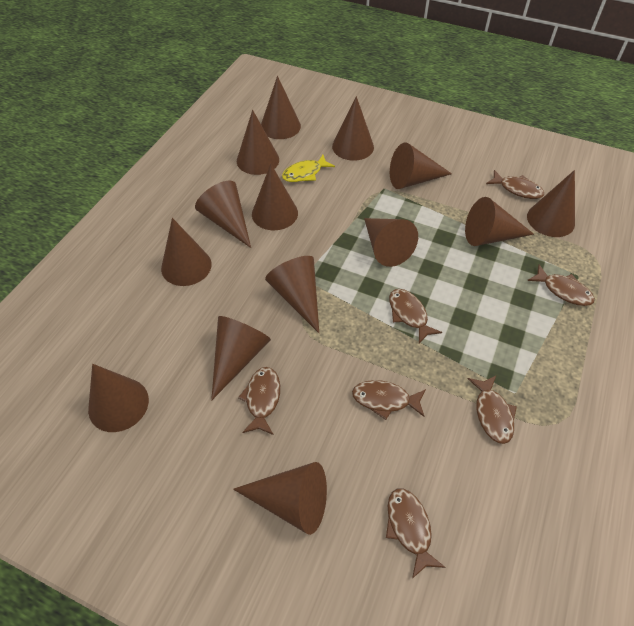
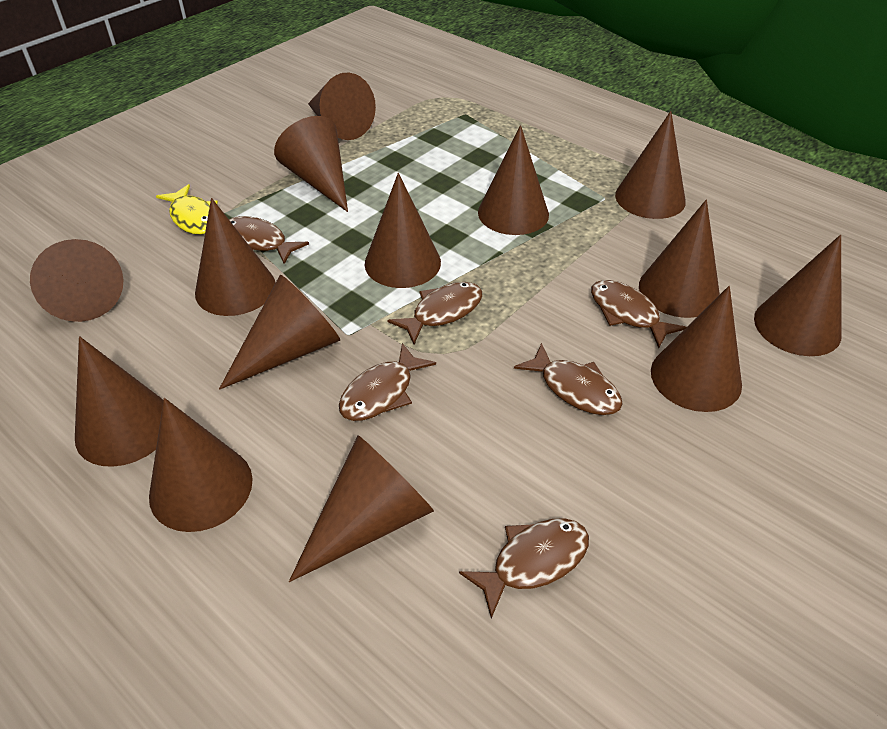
brown fish: 7 -> 6

